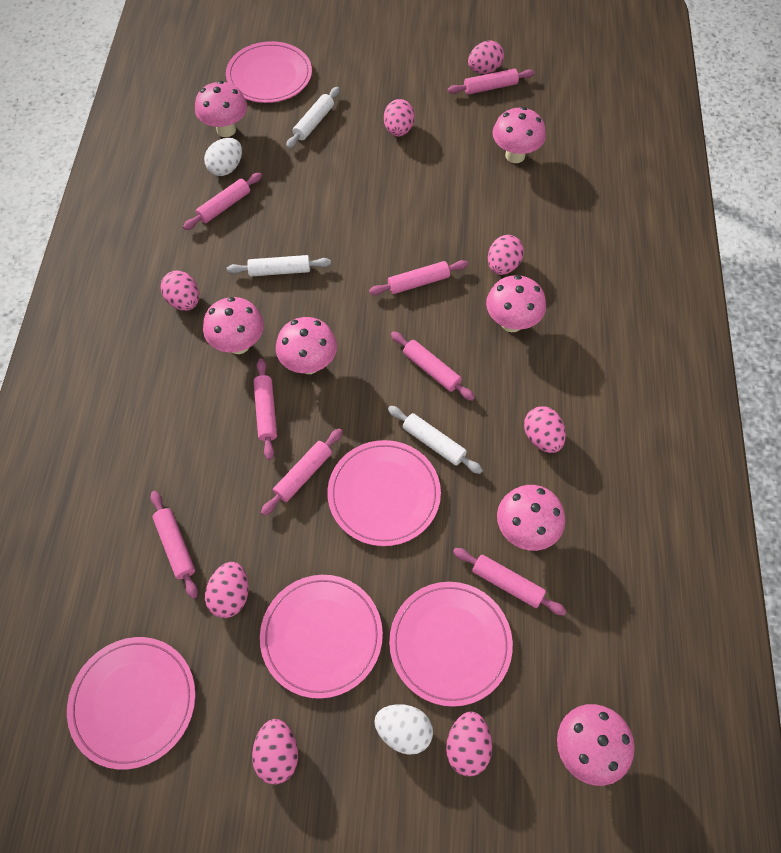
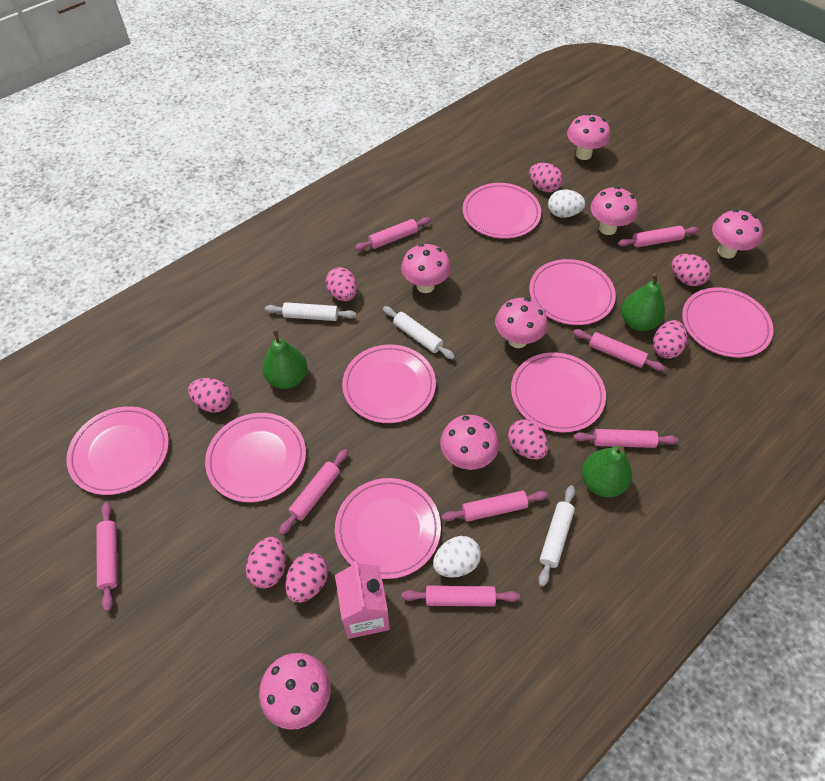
green pear: 0 -> 3
pink carton: 0 -> 1
pink plate: 5 -> 8

